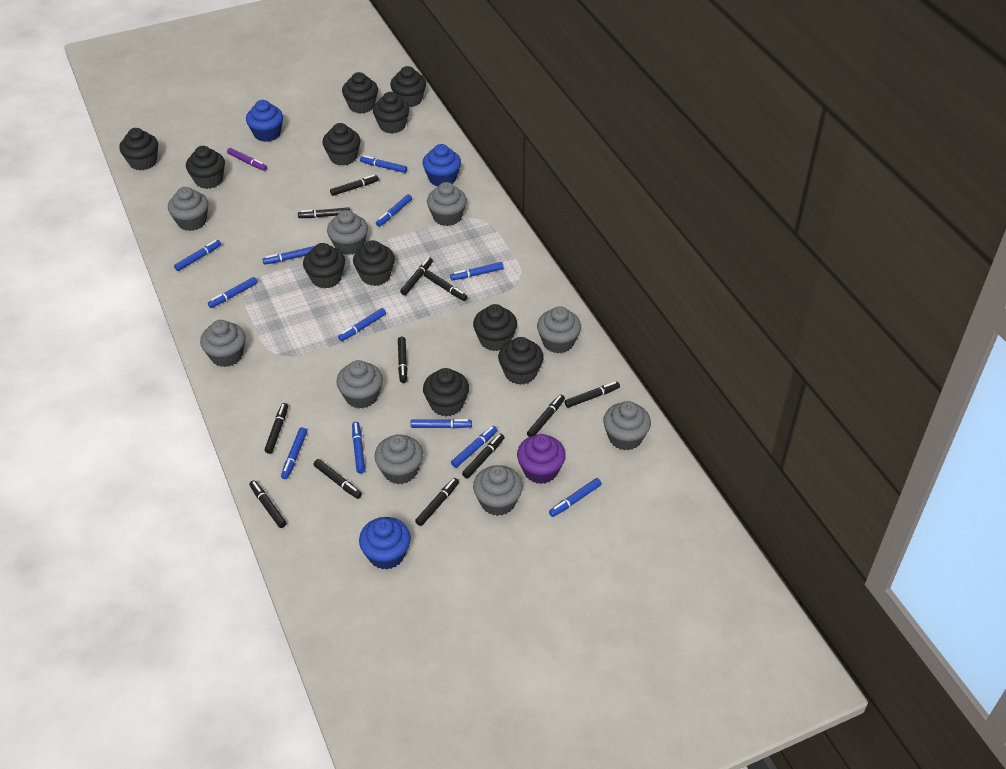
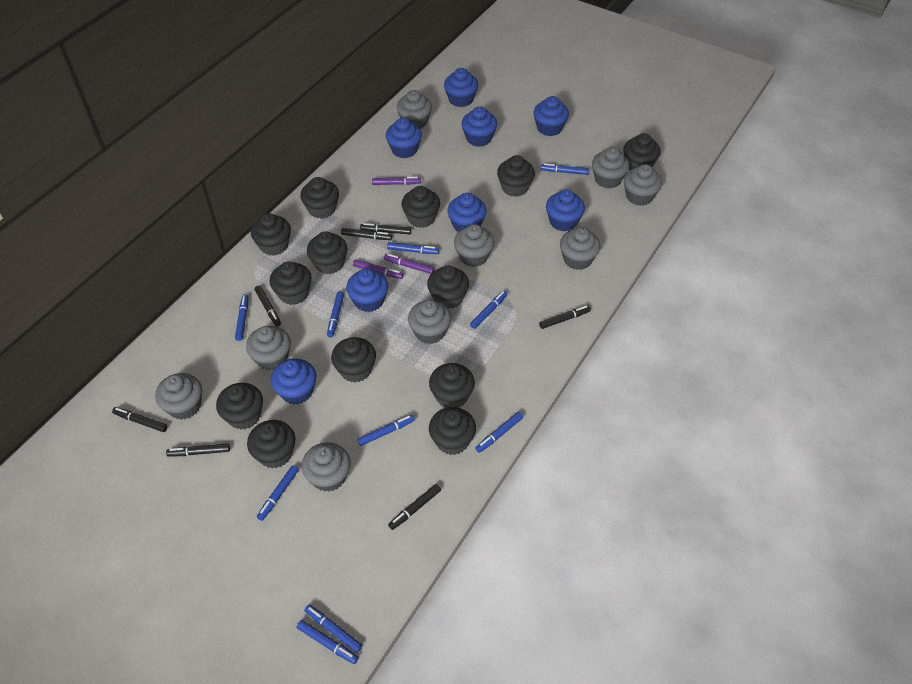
black cupcake: 11 -> 13
black marker: 12 -> 7
blue cupcake: 3 -> 8
blue marker: 12 -> 10
purple cupcake: 1 -> 0
purple marker: 1 -> 3

